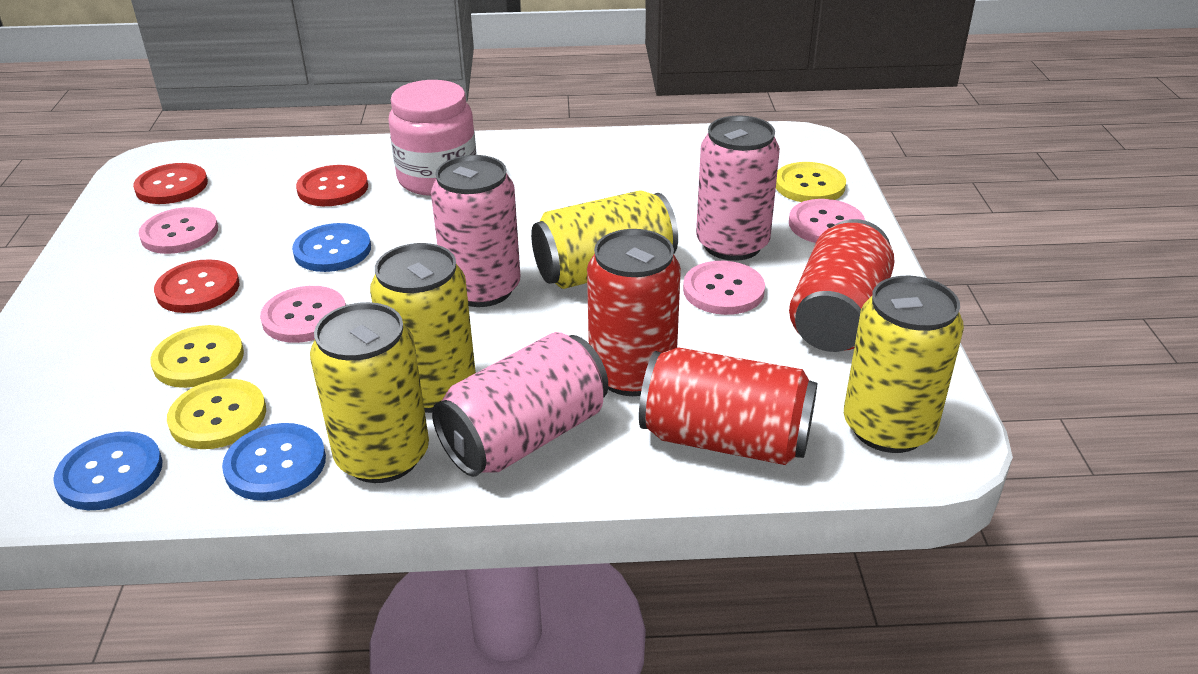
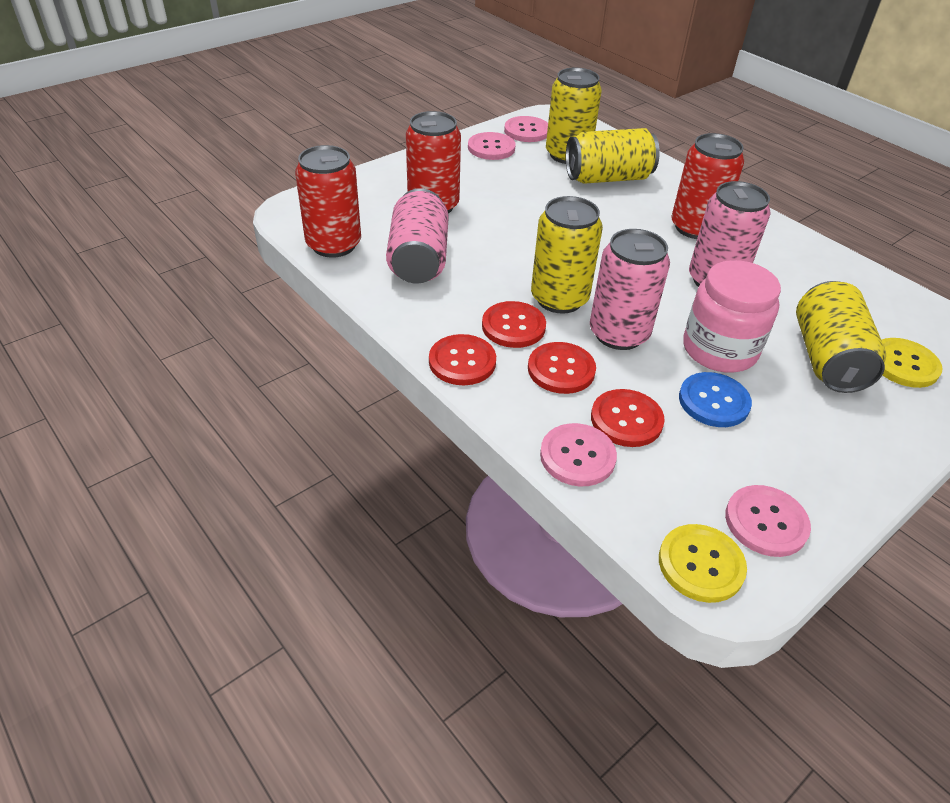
blue button: 3 -> 1
red button: 3 -> 4
yellow button: 3 -> 2

